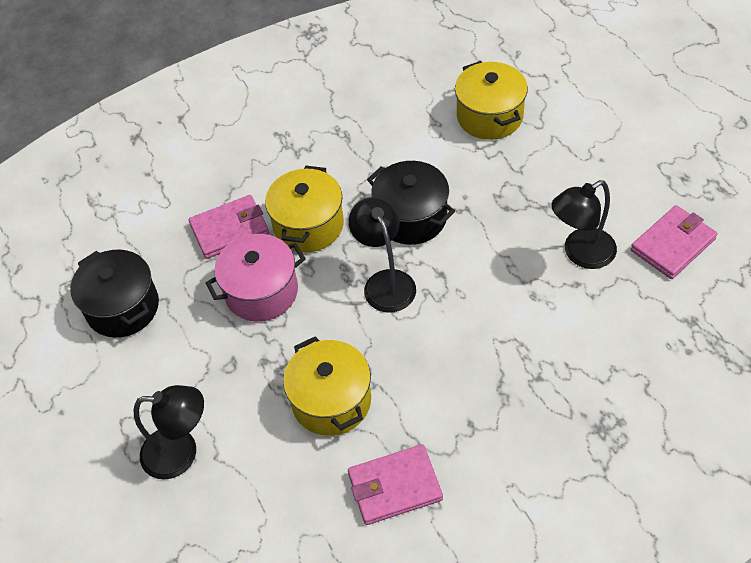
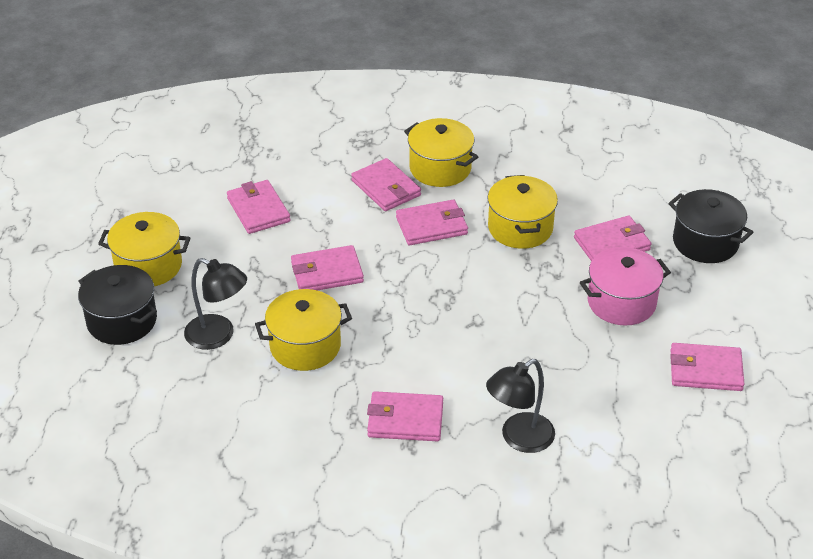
black lamp: 3 -> 2
pink wallet: 3 -> 7
yellow pot: 3 -> 4

